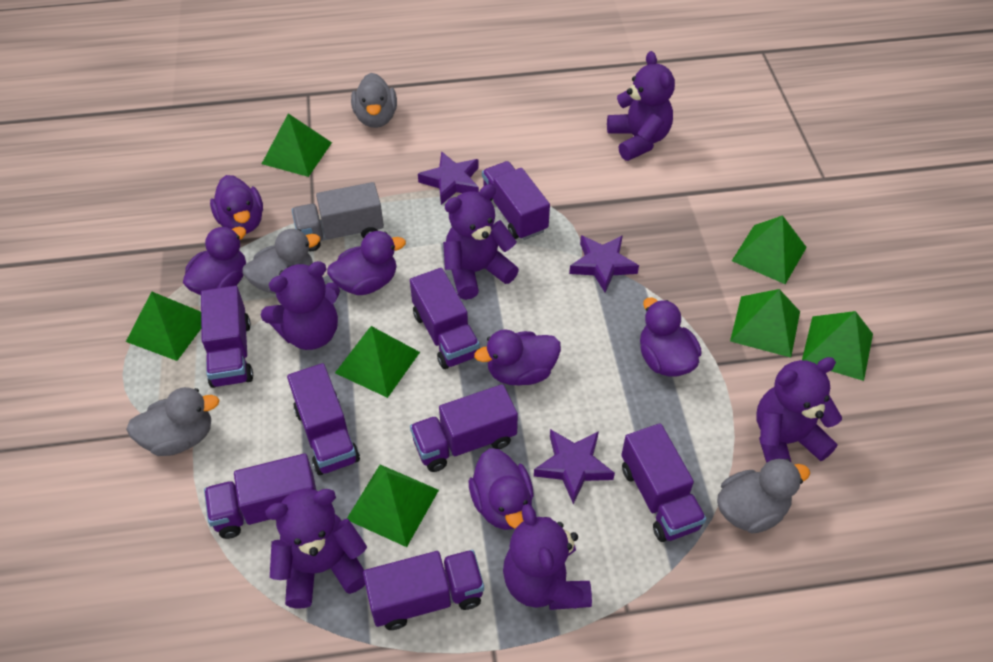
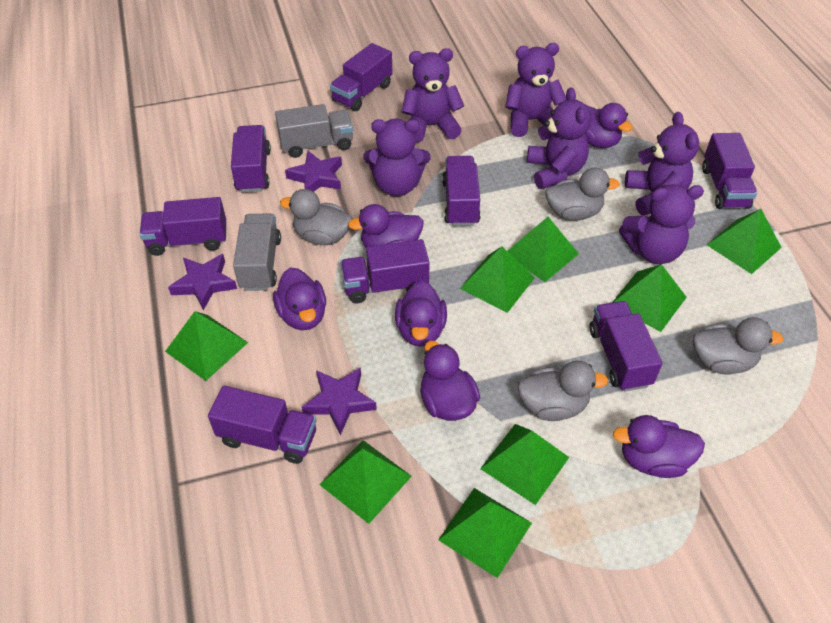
green pyramid: 7 -> 8
grey truck: 1 -> 2

